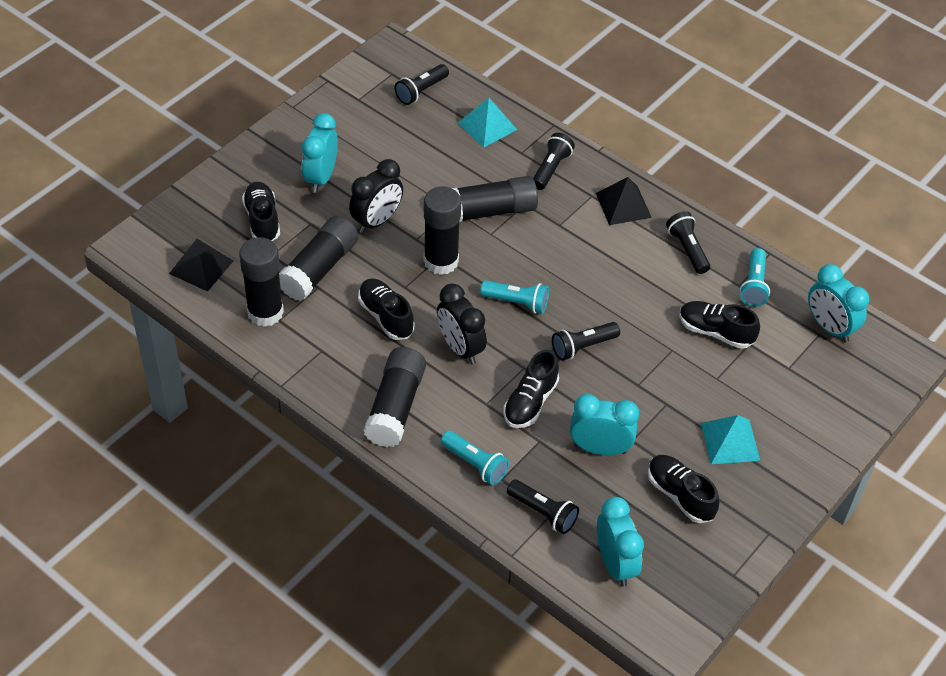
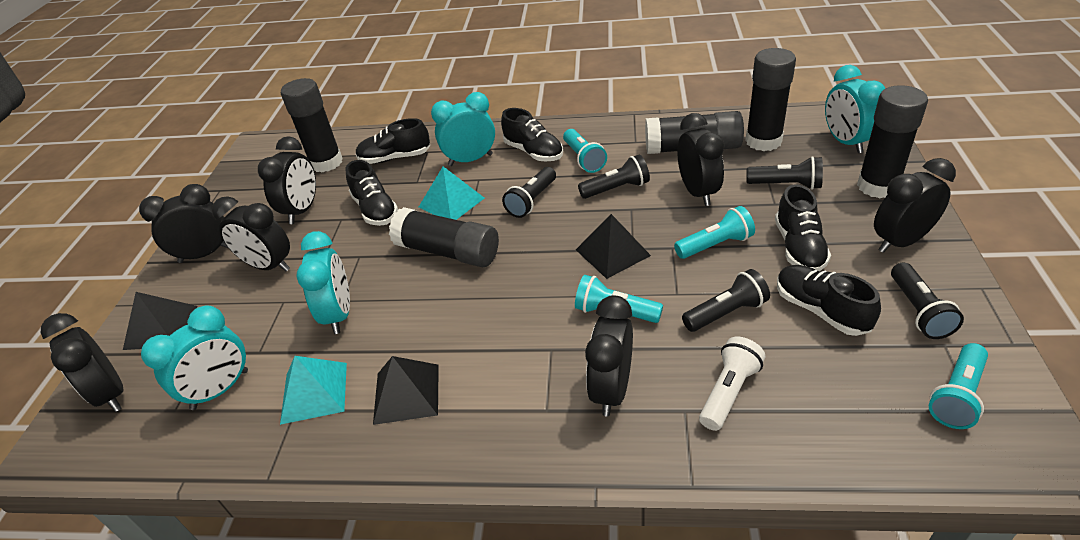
black clock: 2 -> 7
black pyramid: 2 -> 3
turquoise flashlight: 3 -> 4
white flashlight: 0 -> 1

